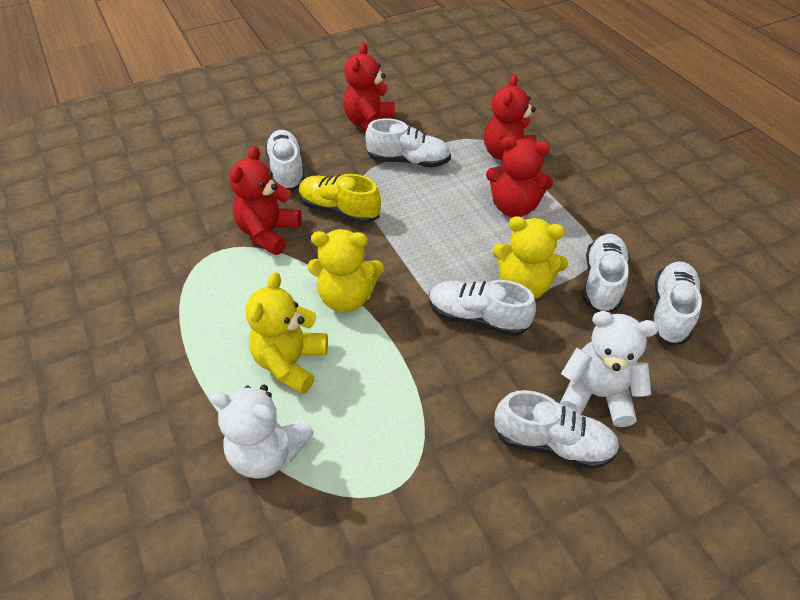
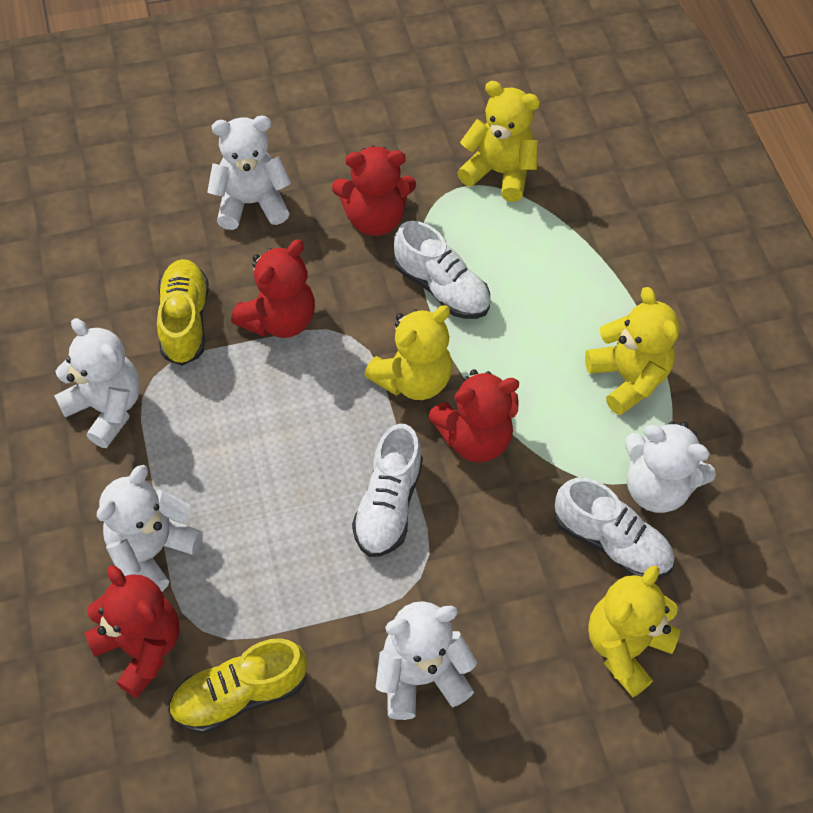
white shoe: 6 -> 3
white teddy bear: 2 -> 5
yellow shoe: 1 -> 2
yellow teddy bear: 3 -> 4

